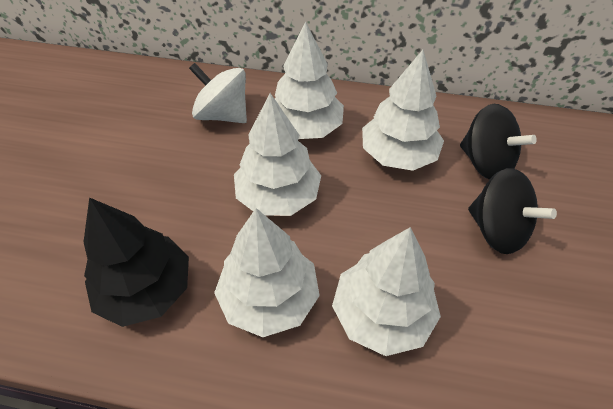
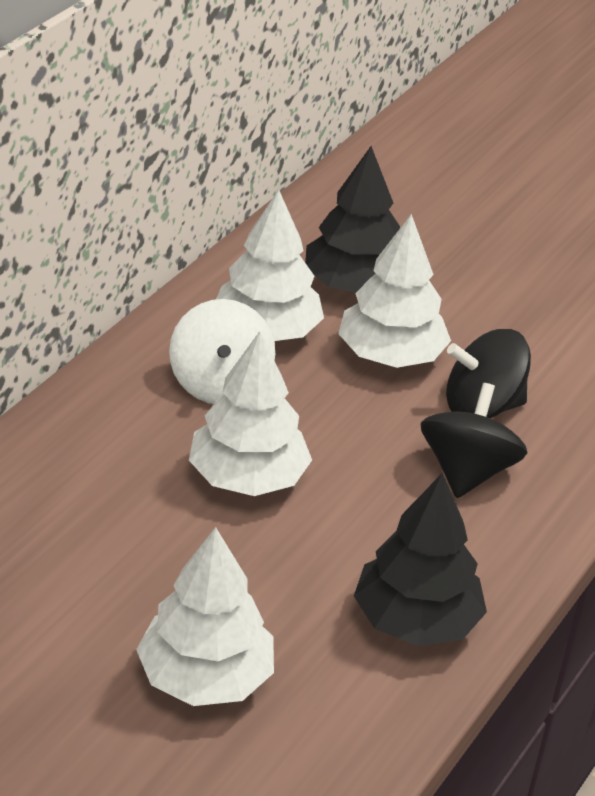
black tree: 1 -> 2
white tree: 5 -> 4

